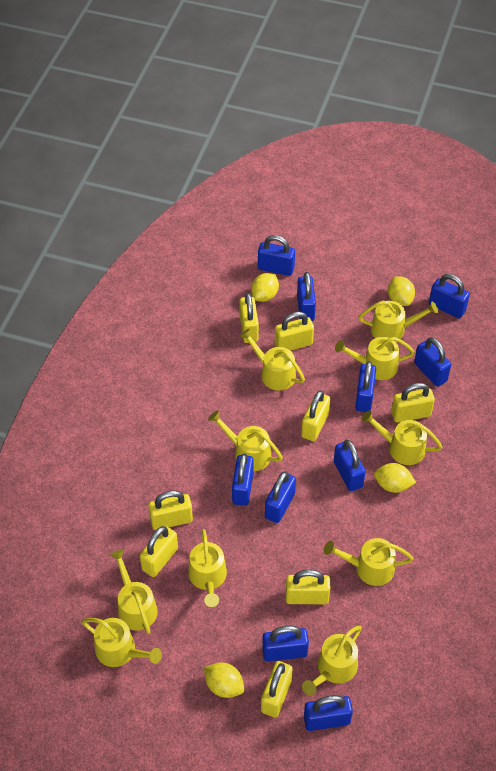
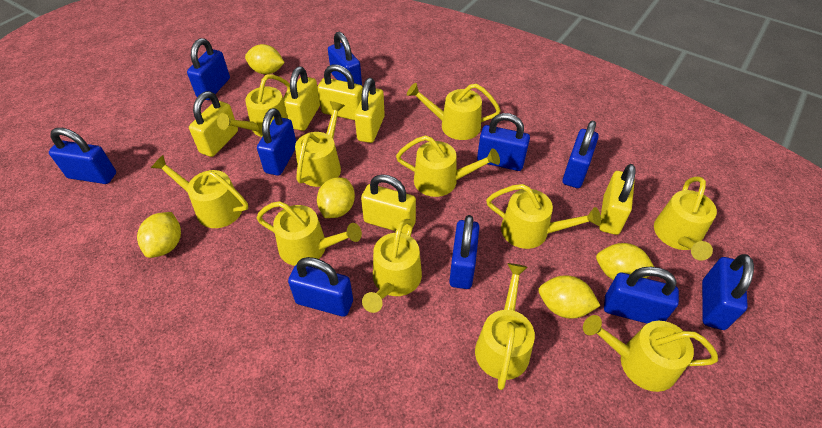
yellow lemon: 4 -> 5
yellow padlock: 8 -> 6
yellow watering can: 10 -> 11

